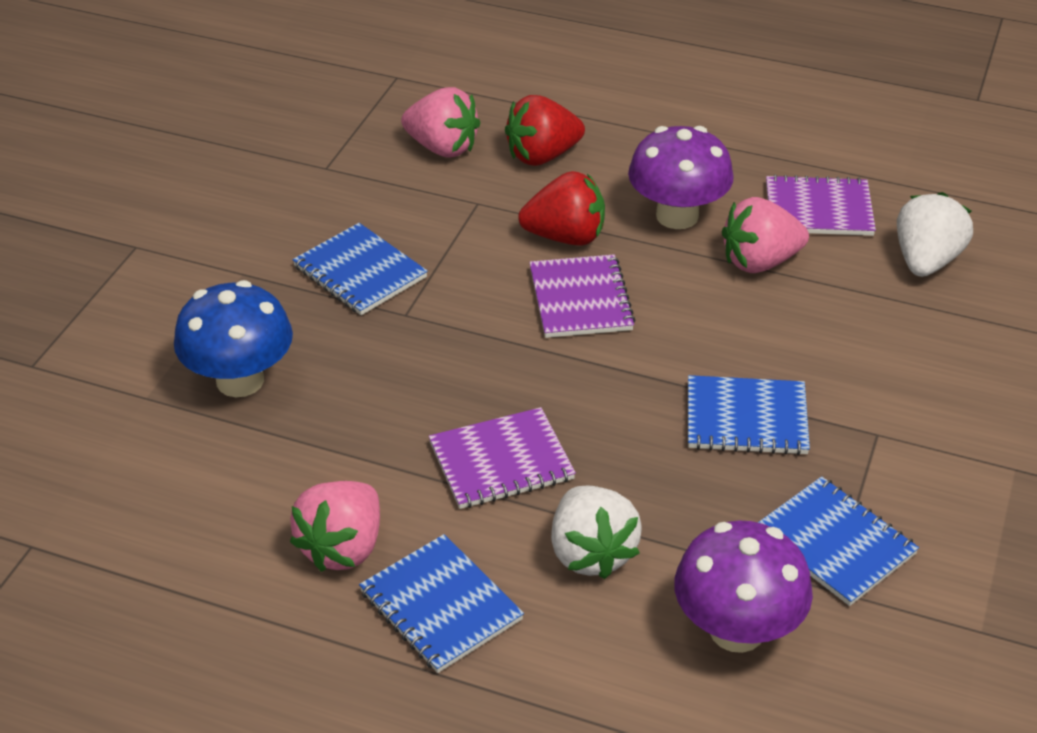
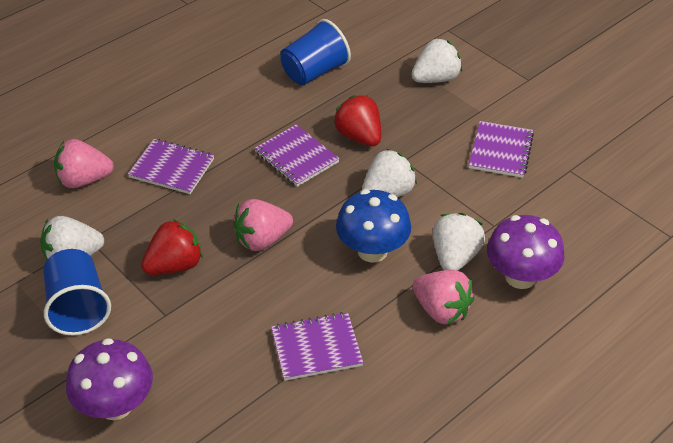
blue cup: 0 -> 2
blue notebook: 4 -> 0
purple notebook: 3 -> 4
white strawberry: 2 -> 4

